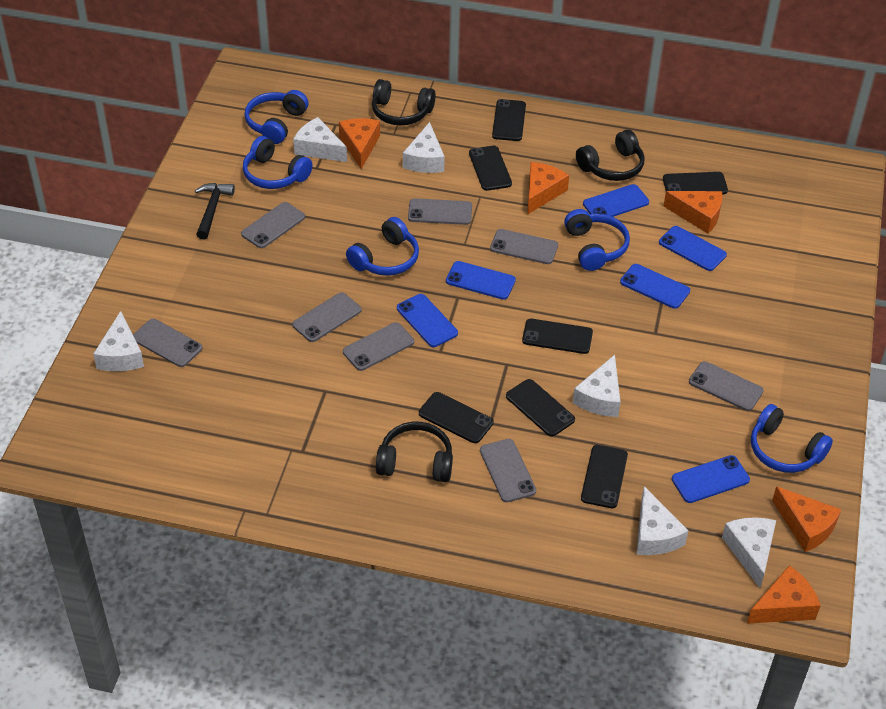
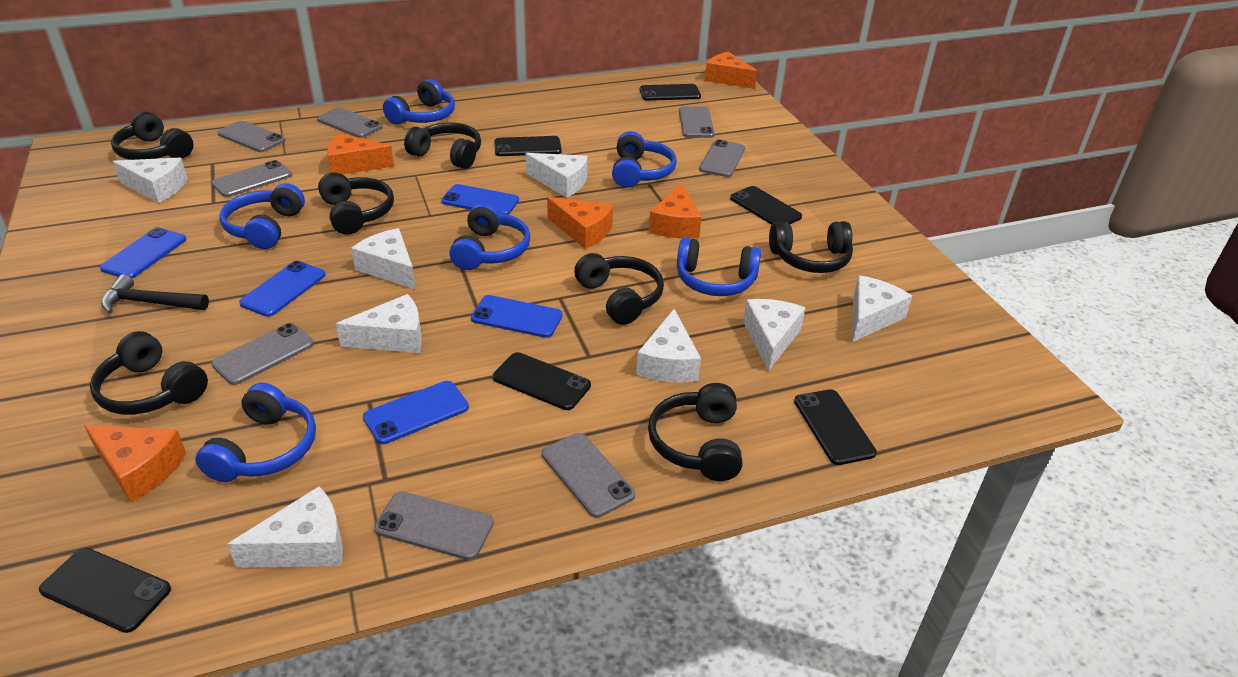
black headphones: 3 -> 7
black phone: 7 -> 6
blue headphones: 5 -> 6
blue phone: 6 -> 5
white cheese: 6 -> 8

